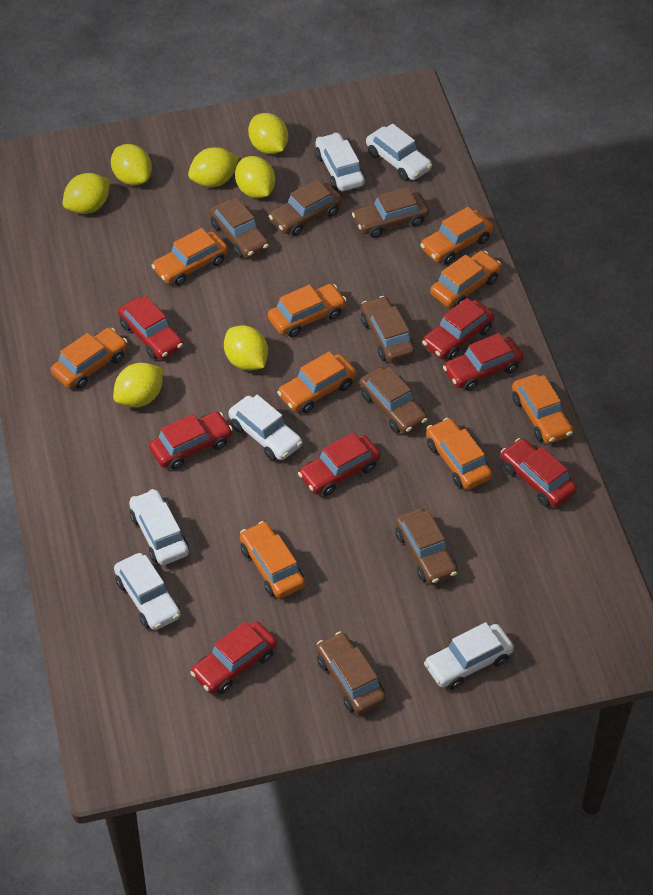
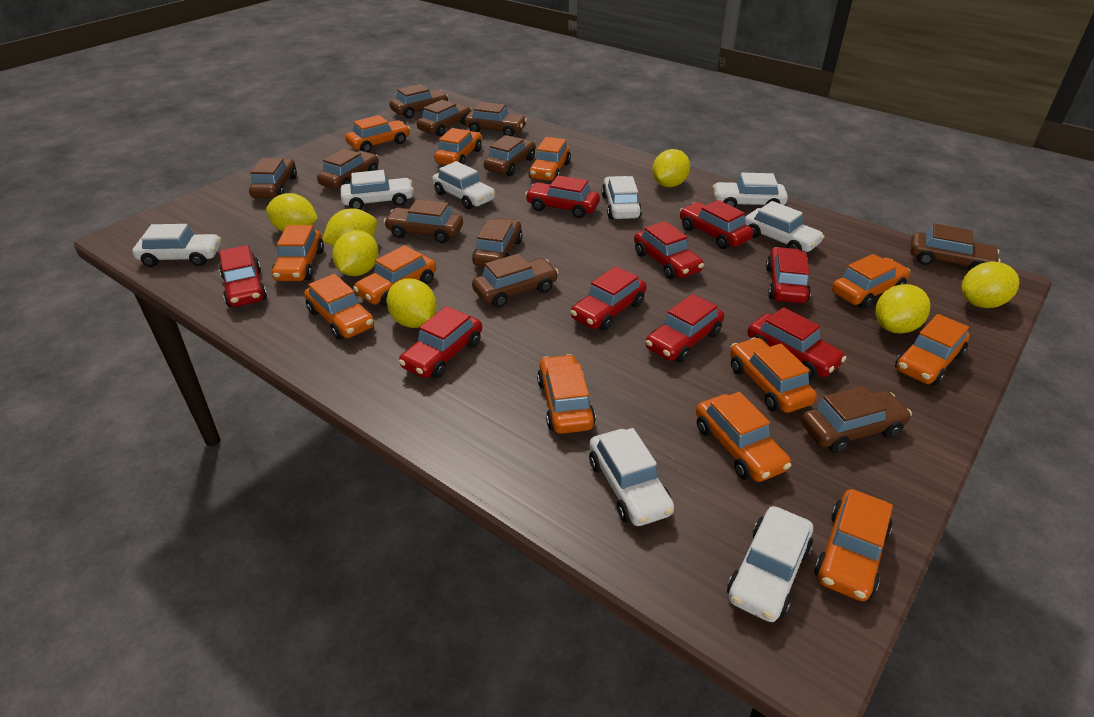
brown car: 7 -> 11
orange car: 9 -> 12
red car: 7 -> 9
white car: 6 -> 8

